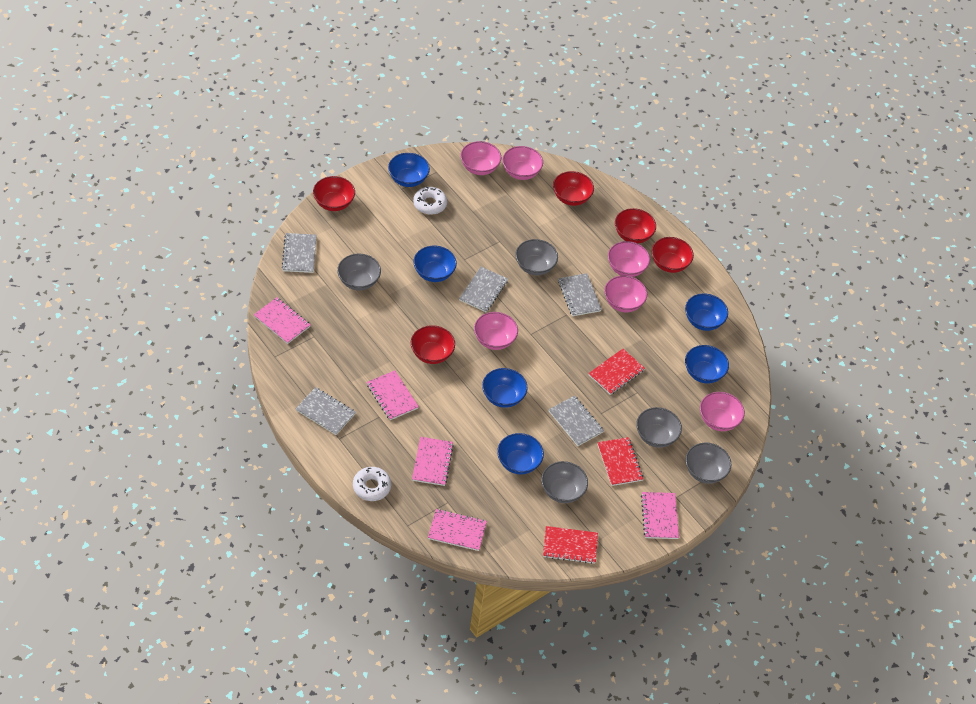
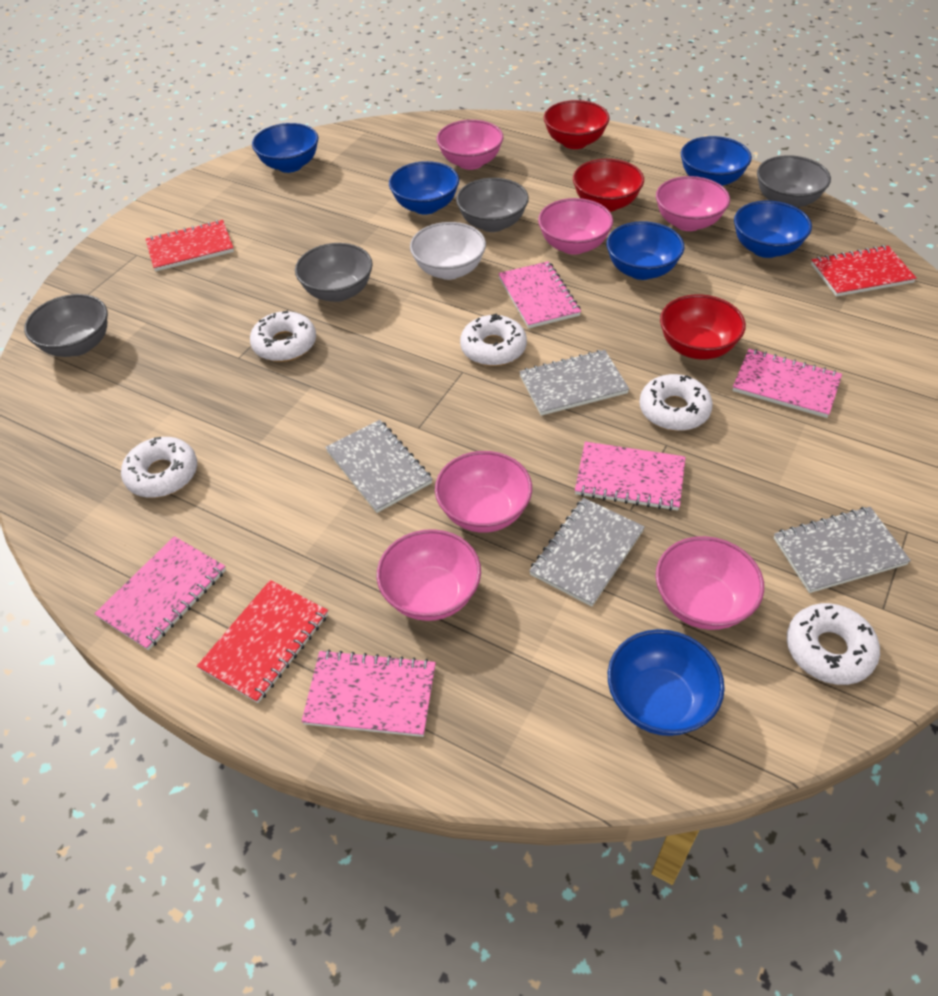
grey bowl: 5 -> 4
grey notebook: 5 -> 4
red bowl: 5 -> 3
white bowl: 0 -> 1
white donut: 2 -> 5

